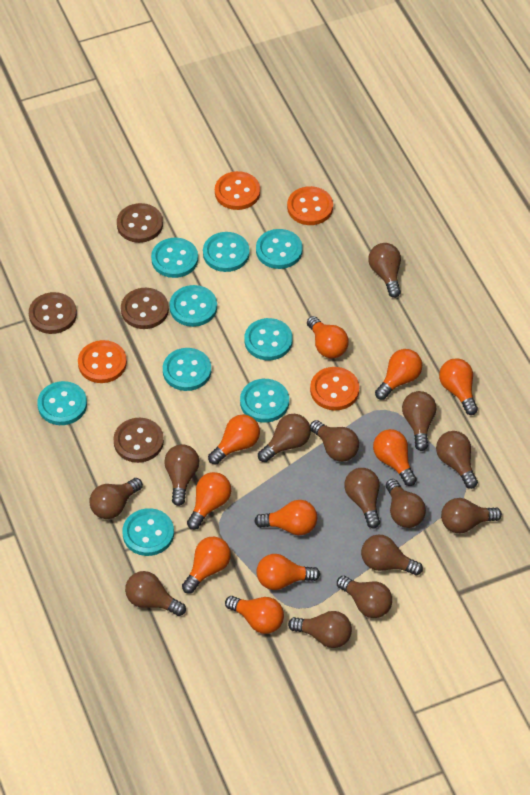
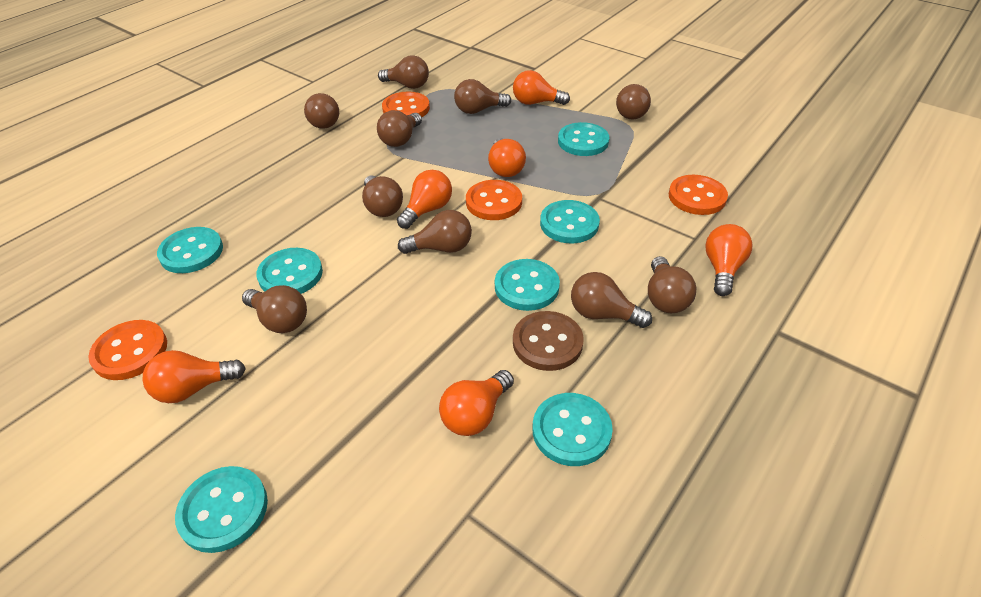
brown button: 4 -> 1
brown light bulb: 14 -> 10
orange light bulb: 10 -> 6
turquoise button: 9 -> 7

